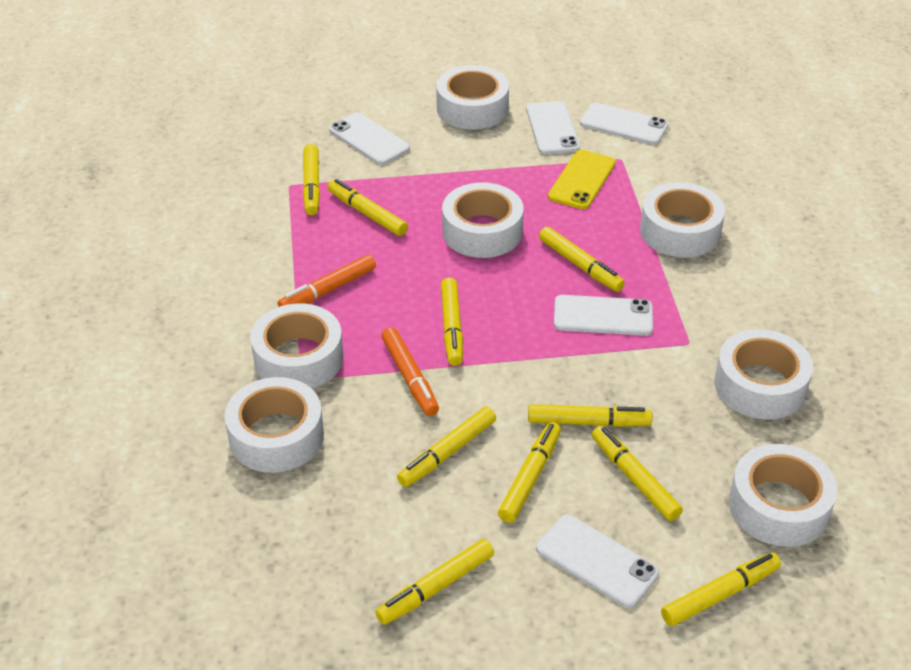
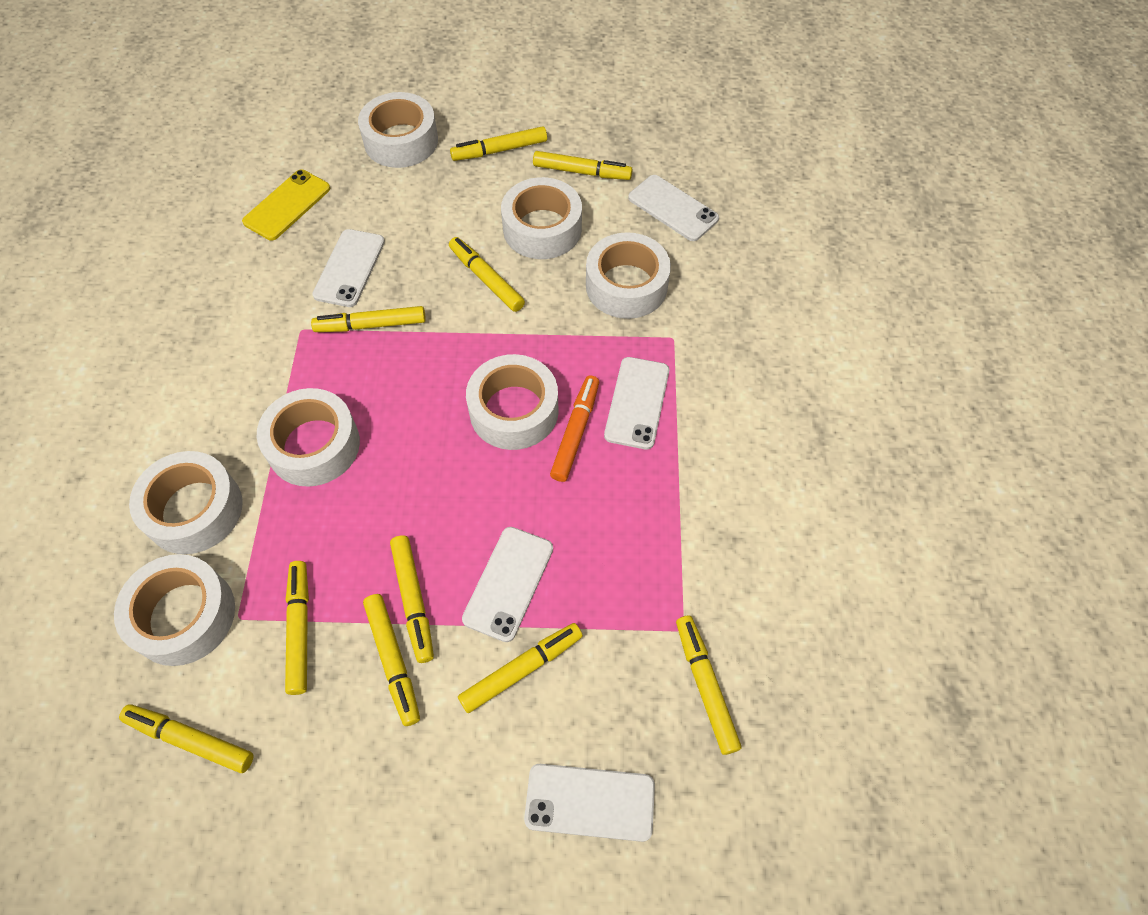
orange marker: 2 -> 1

